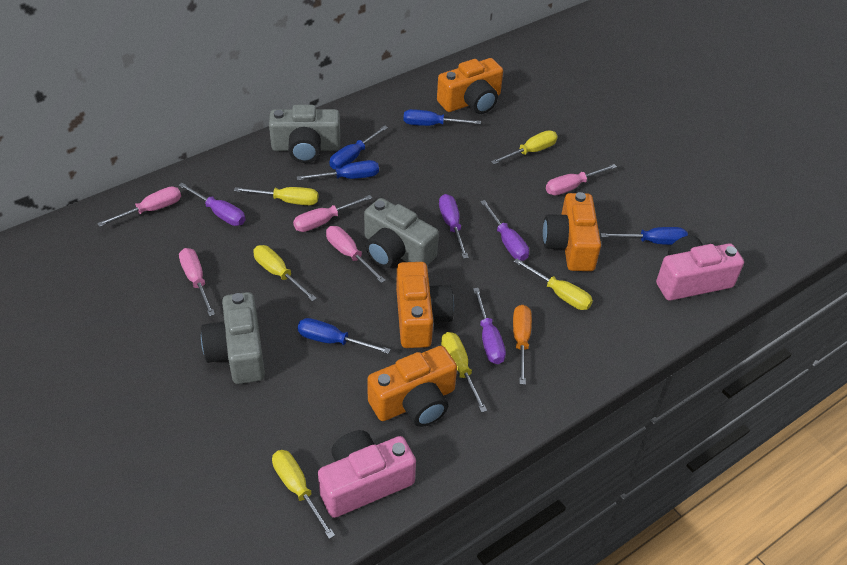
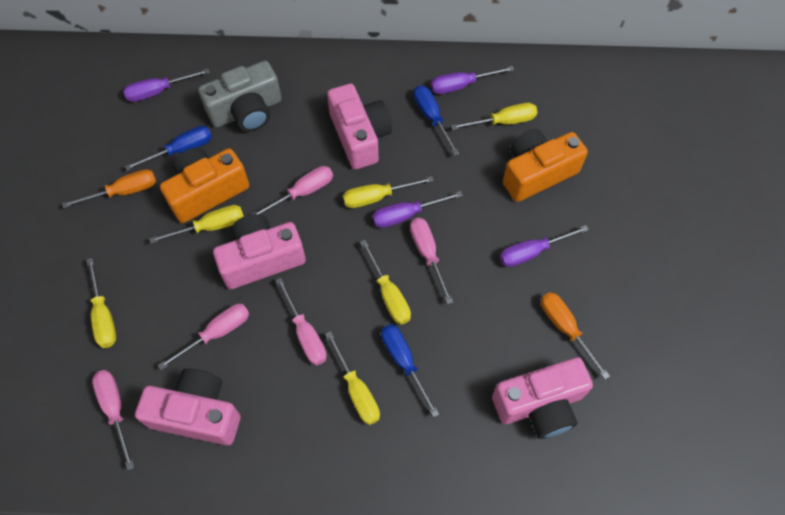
blue screwdriver: 5 -> 3
grey camera: 3 -> 1
orange camera: 4 -> 2
orange screwdriver: 1 -> 2
pink camera: 2 -> 4

